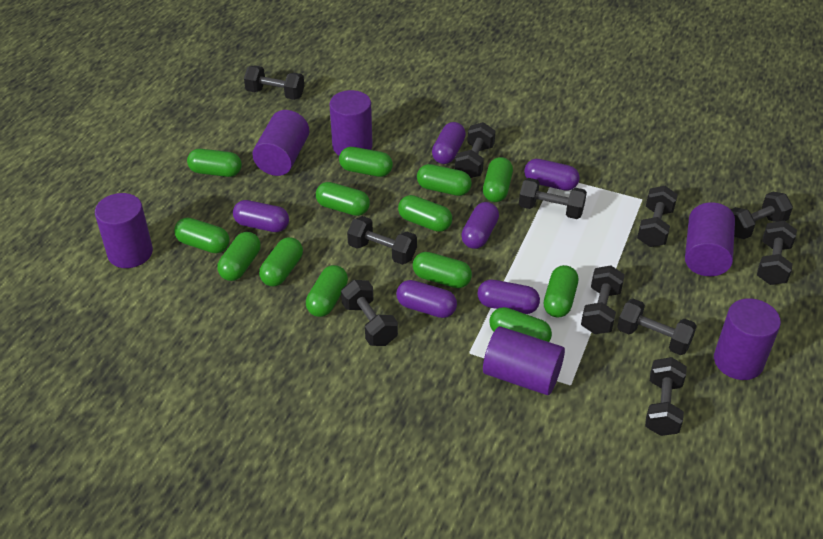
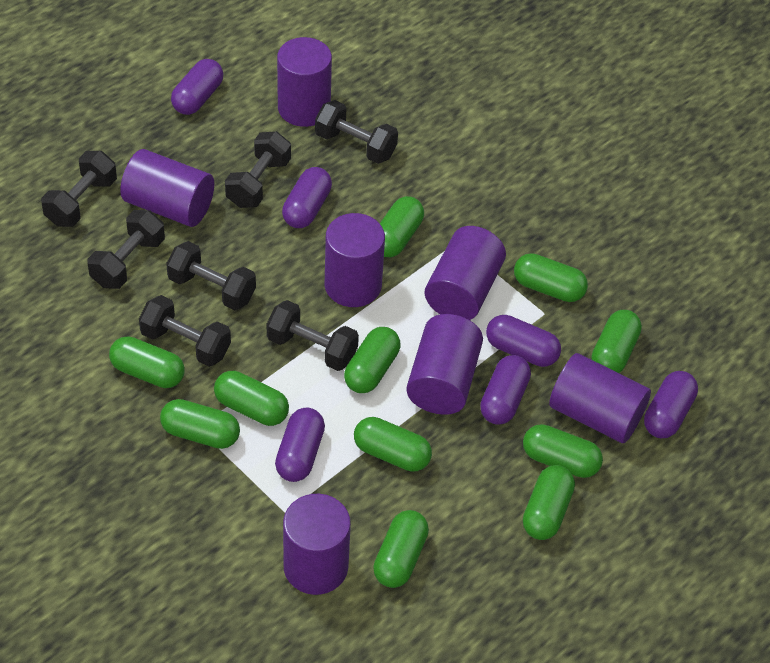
black dumbbell: 11 -> 7
green capsule: 13 -> 11
purple cylinder: 6 -> 7

